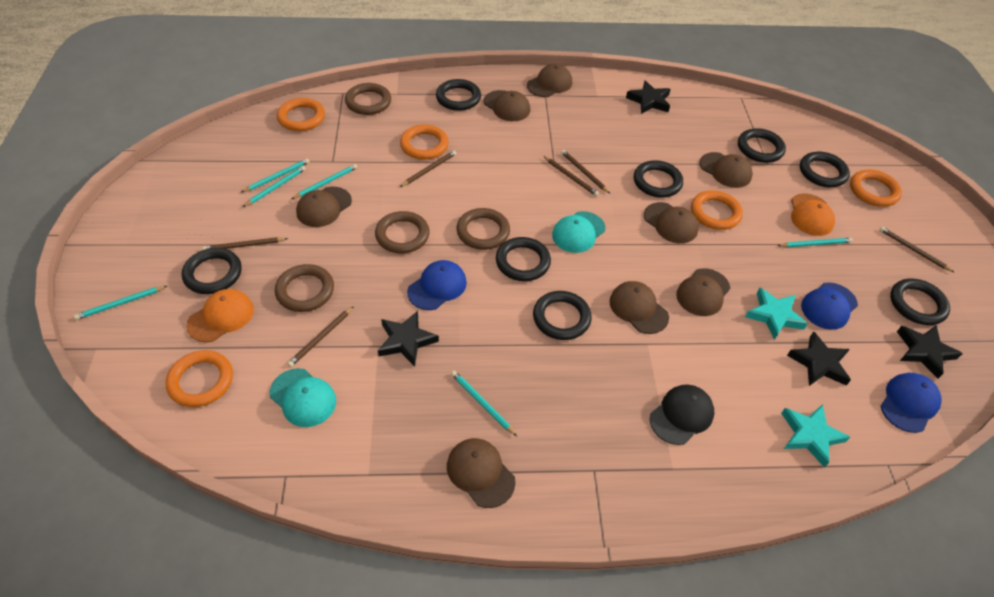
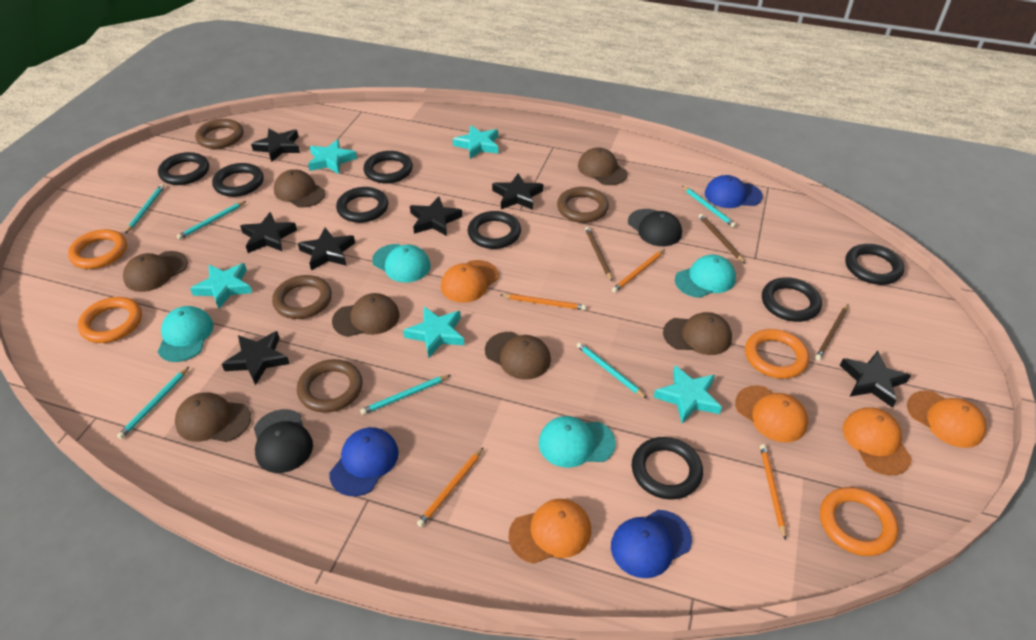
black cap: 1 -> 2
black star: 4 -> 7
brown cap: 8 -> 7
brown pencil: 6 -> 3
orange cap: 2 -> 5
orange pencil: 0 -> 4
orange ring: 5 -> 4
turquoise cap: 2 -> 4
turquoise star: 2 -> 5

